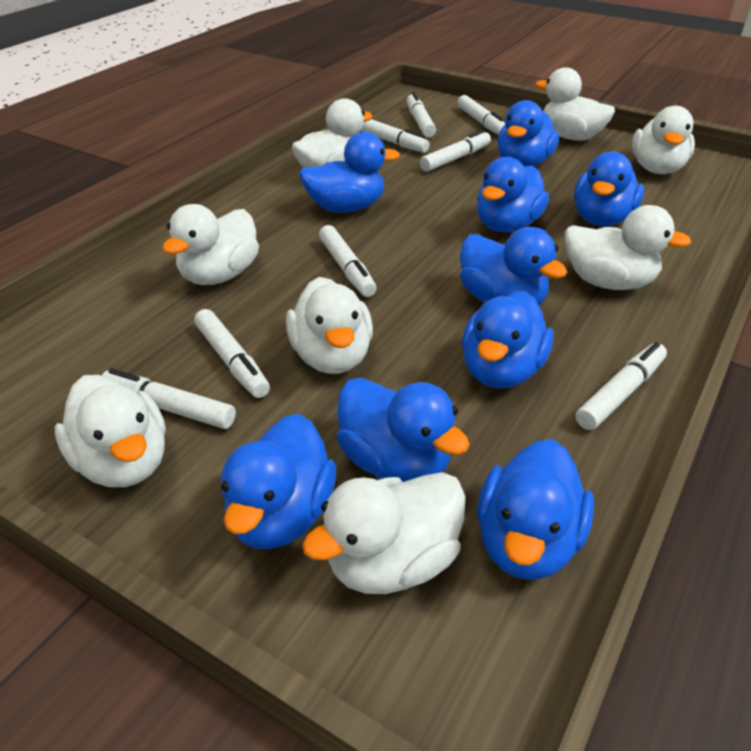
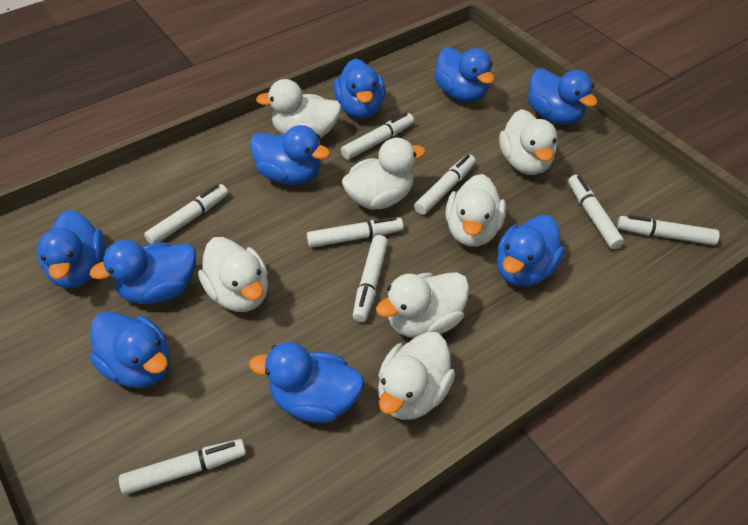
white duck: 8 -> 7

